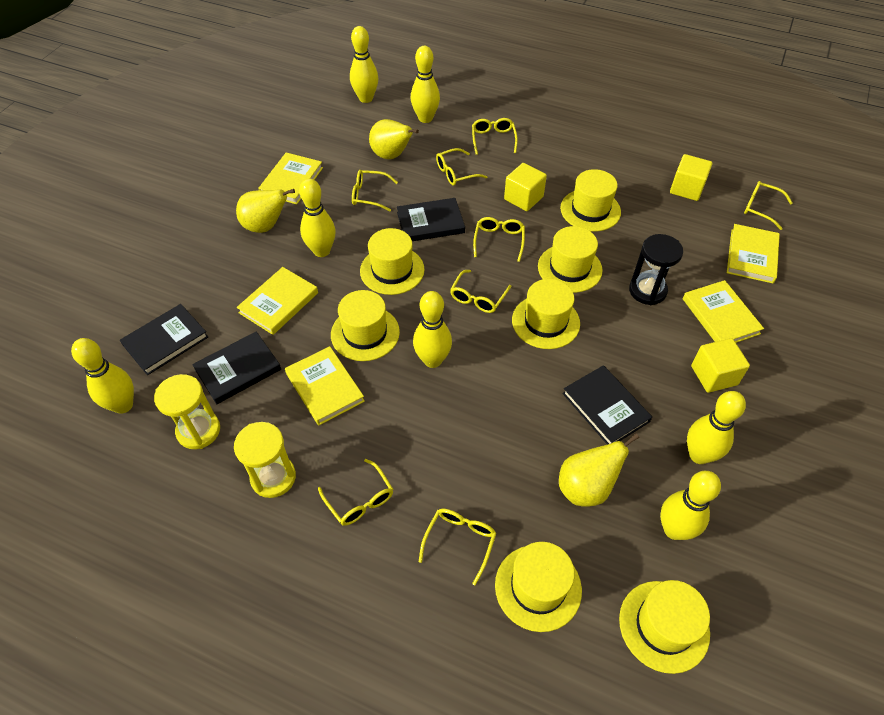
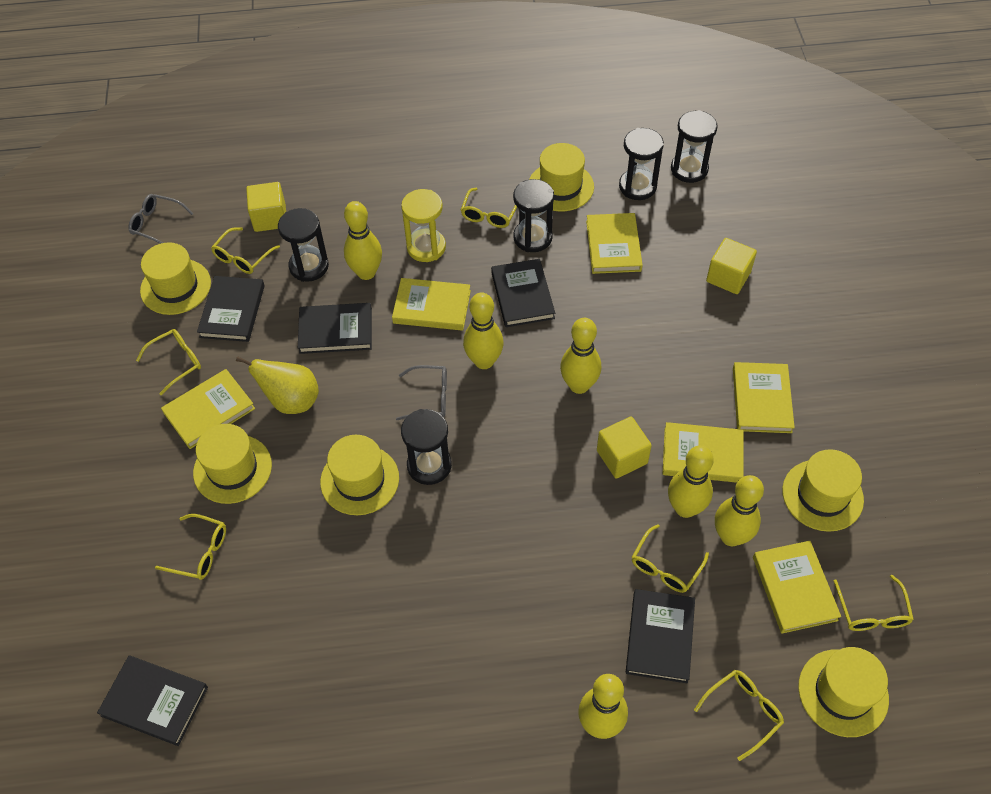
black book: 4 -> 5
black hourglass: 1 -> 5
grey glasses: 0 -> 2
yellow book: 5 -> 6
yellow bowling pin: 7 -> 6
yellow glasses: 8 -> 7
yellow hat: 7 -> 6
yellow hourglass: 2 -> 1
yellow pear: 3 -> 1

